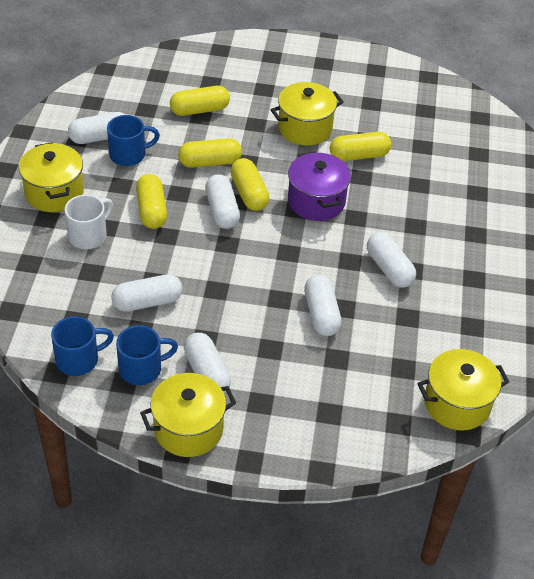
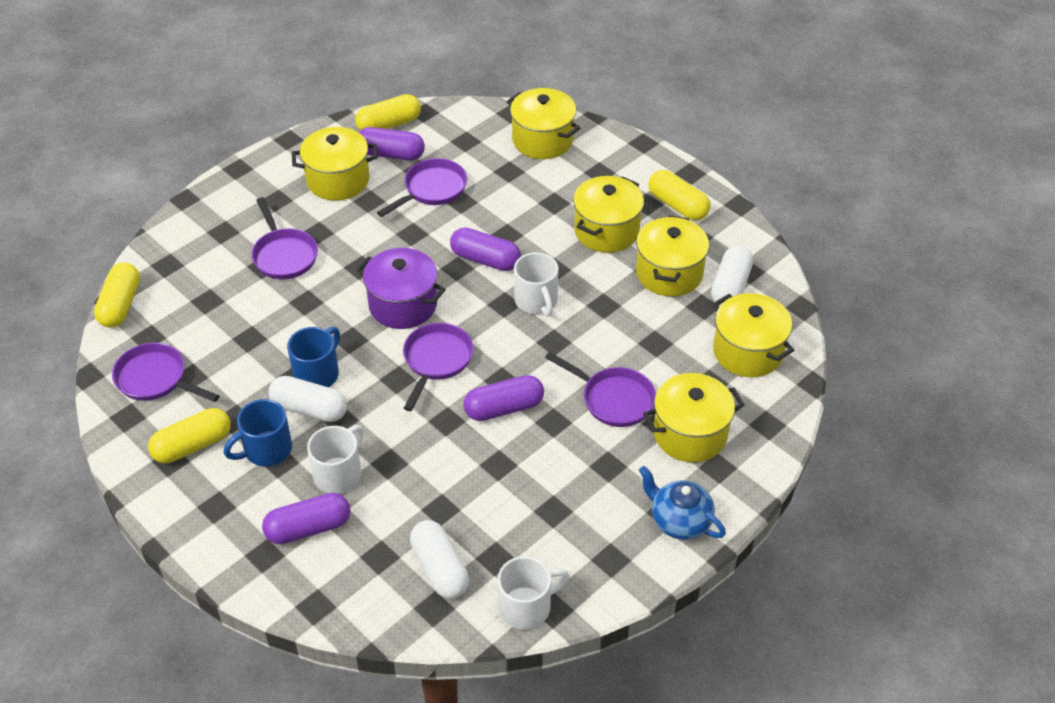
blue mug: 3 -> 2
blue teapot: 0 -> 1
purple capsule: 0 -> 4
purple pan: 0 -> 5
white capsule: 6 -> 3
white mug: 1 -> 3
yellow capsule: 5 -> 4
yellow pot: 4 -> 6

